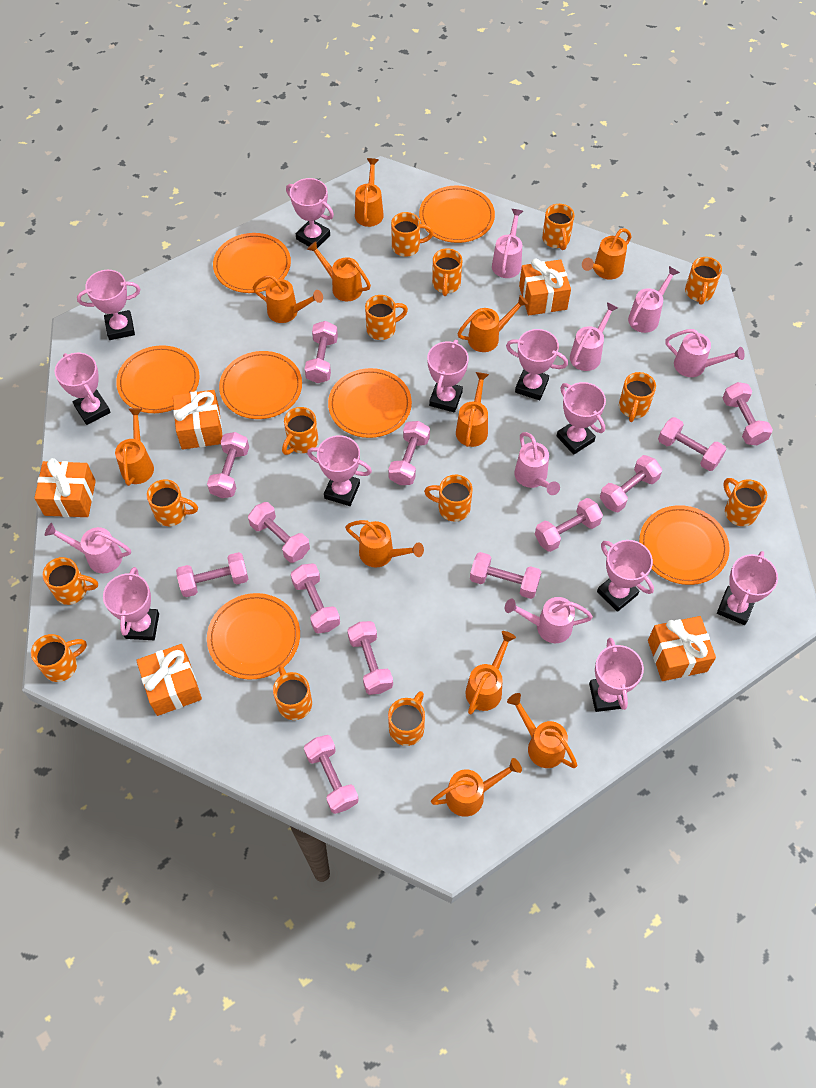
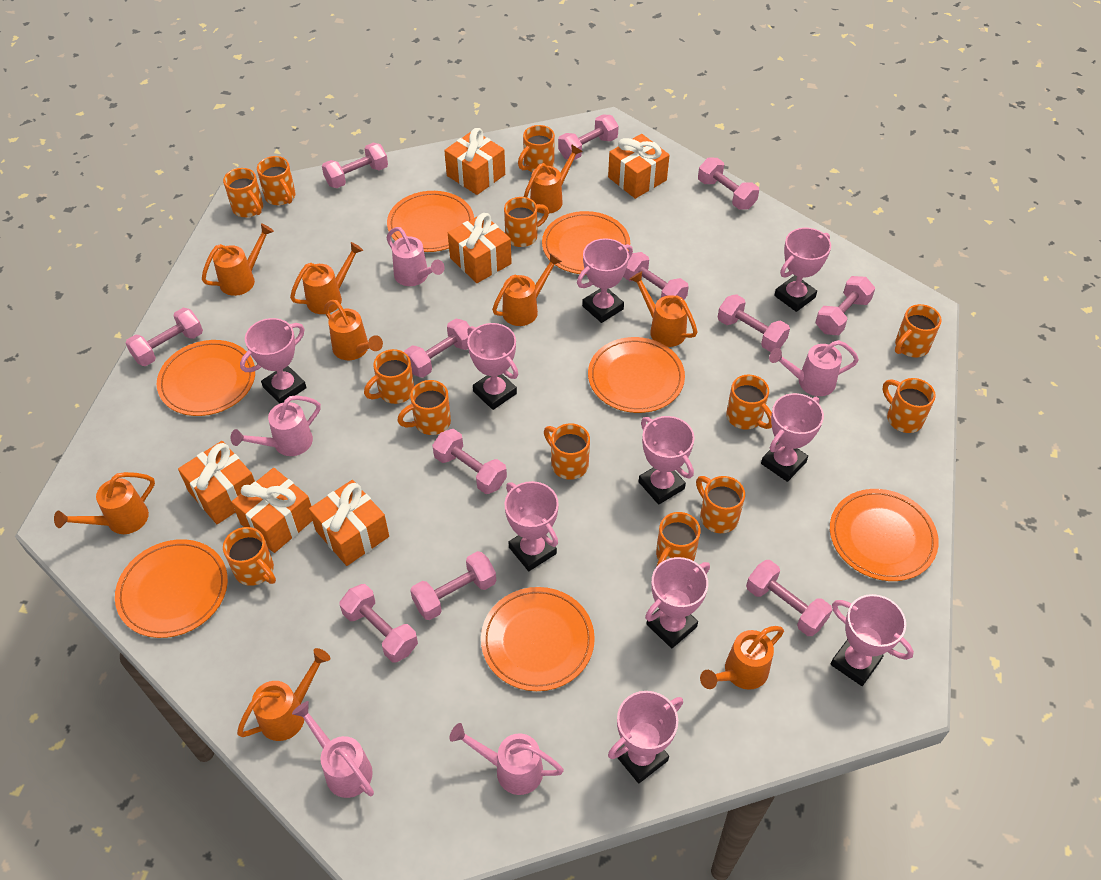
orange gift: 5 -> 6
orange mug: 14 -> 13
orange watering can: 11 -> 9
pink dumbbell: 13 -> 12
pink trophy: 11 -> 10
pink watering can: 7 -> 5

